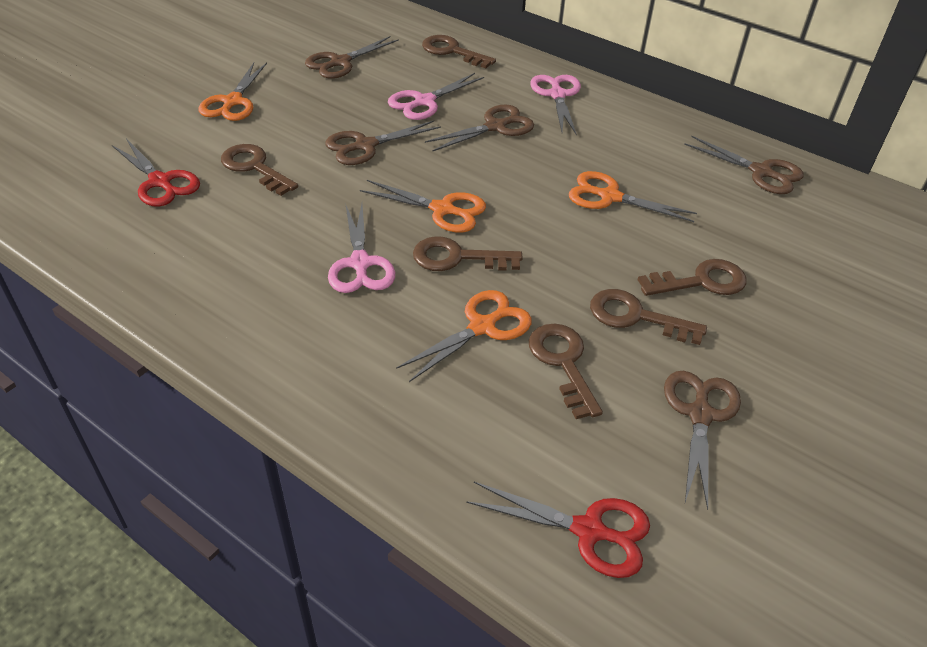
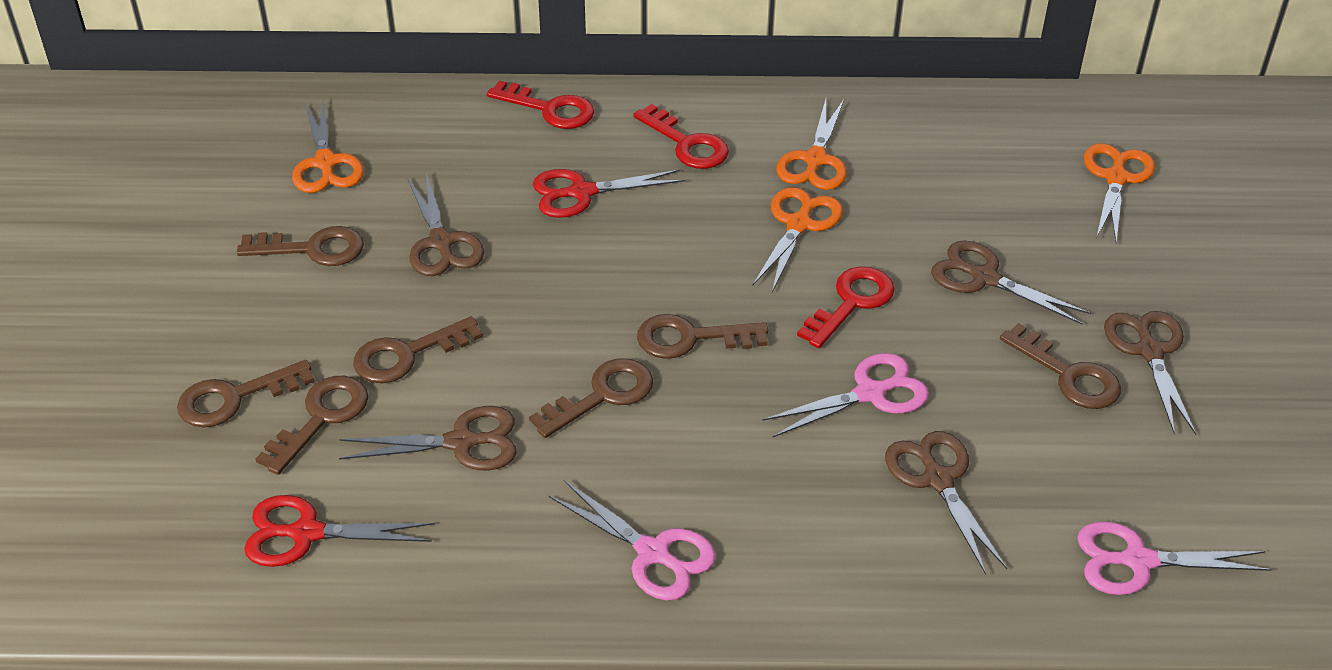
brown key: 6 -> 7
red key: 0 -> 3

